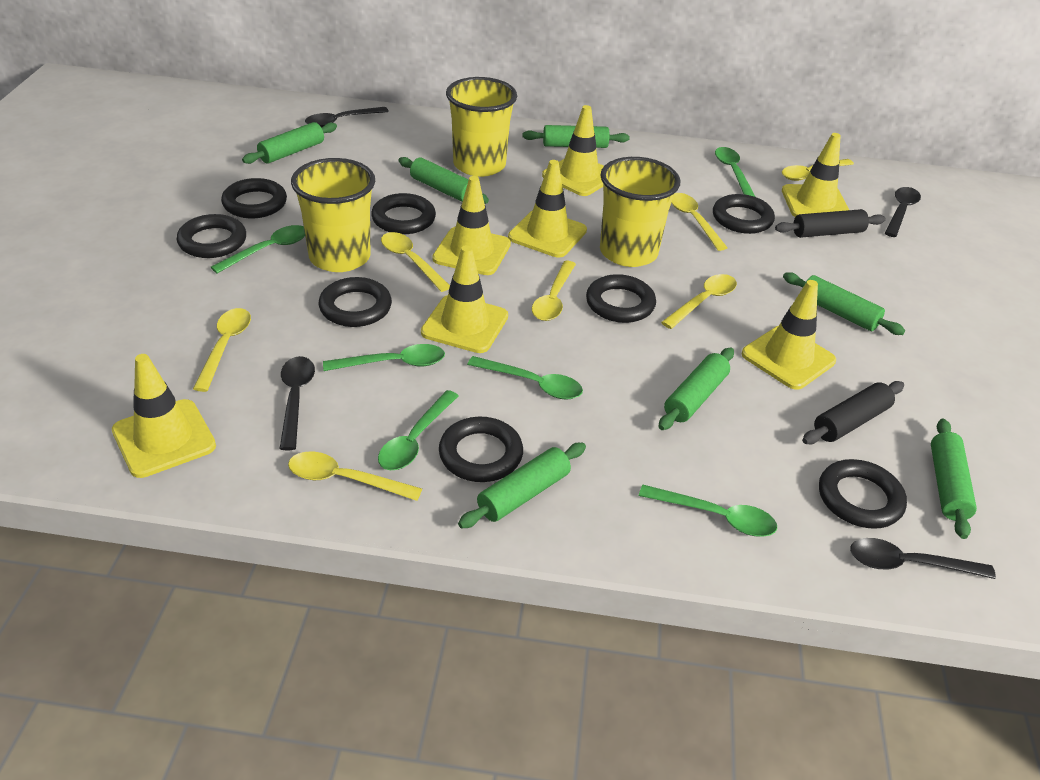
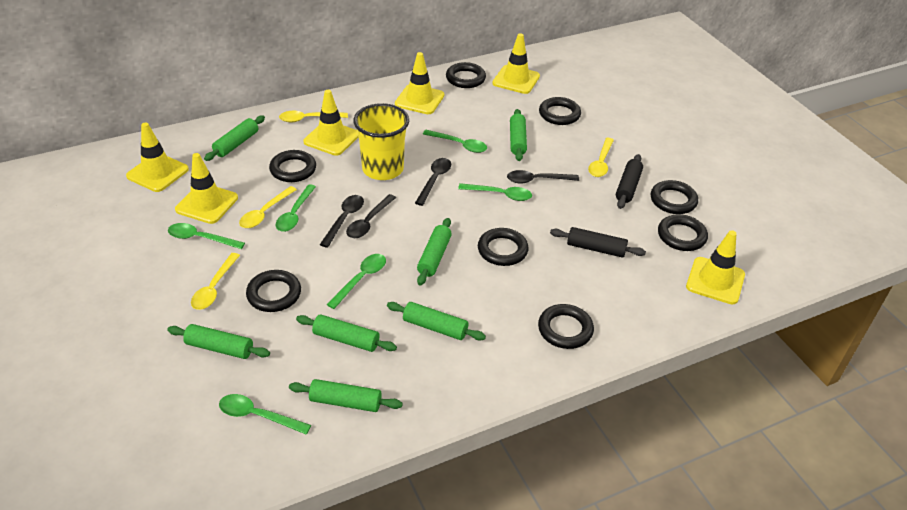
yellow cup: 3 -> 1
yellow spoon: 7 -> 4
yellow traffic cone: 7 -> 6

